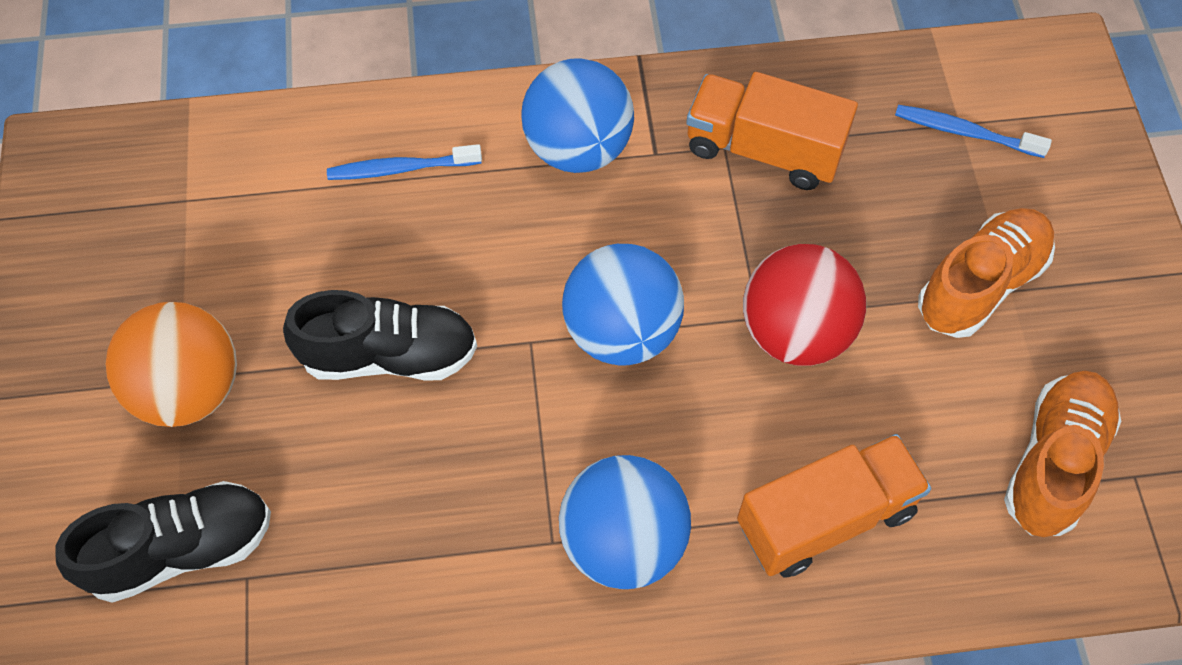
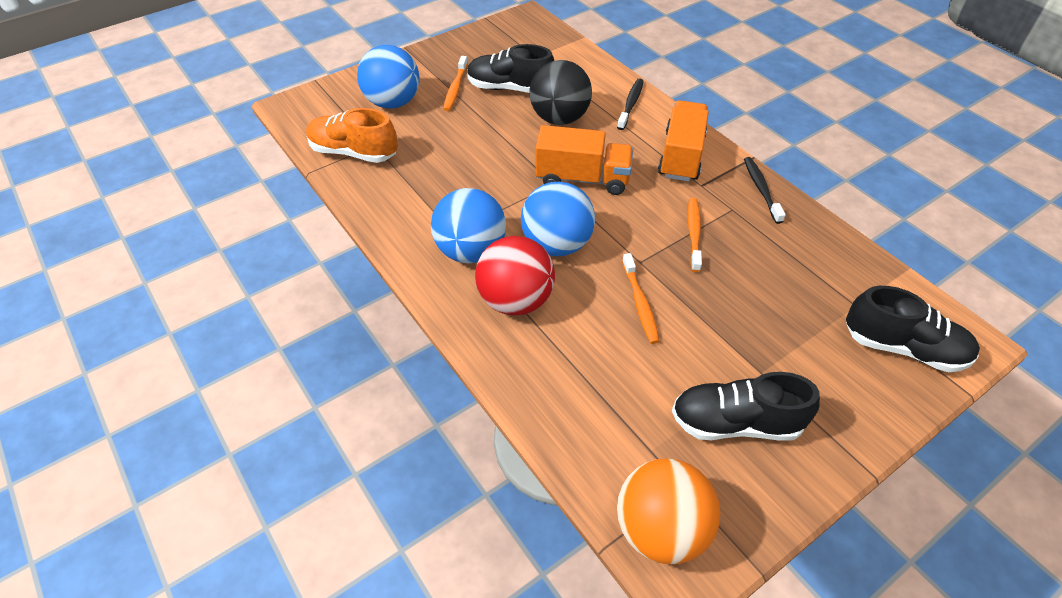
black ball: 0 -> 1
black shoe: 2 -> 3
black toothbrush: 0 -> 2
blue toothbrush: 2 -> 0
orange shoe: 2 -> 1
orange toothbrush: 0 -> 3

